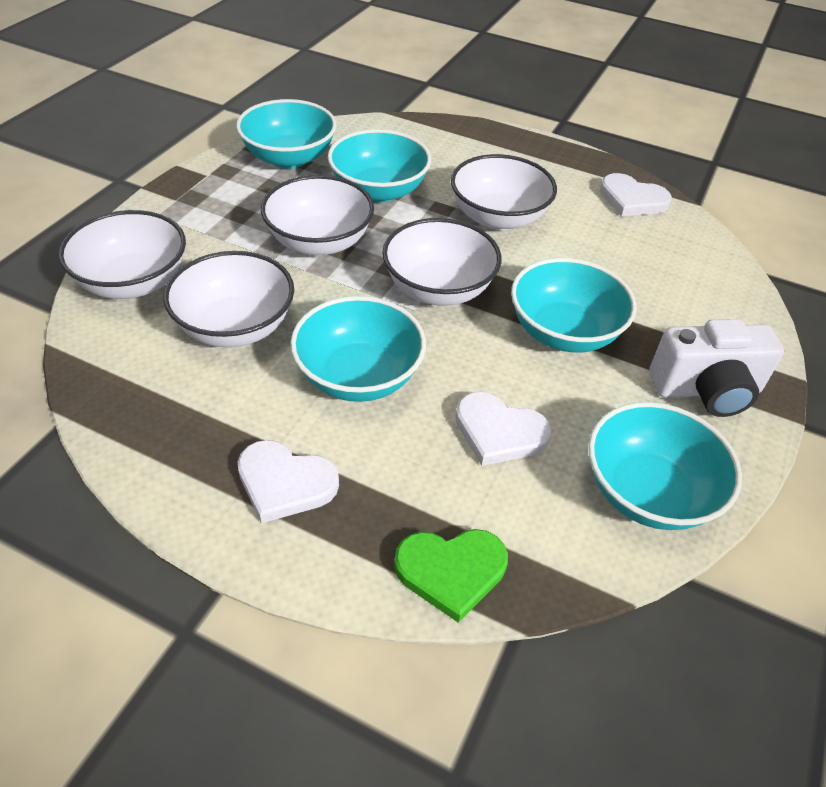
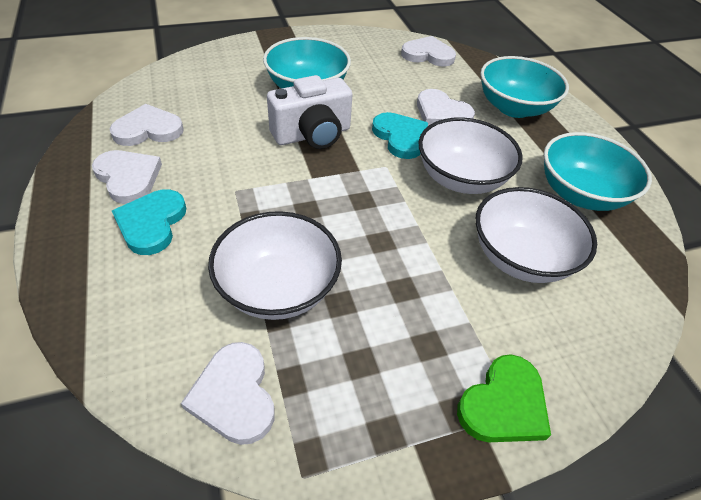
turquoise bowl: 5 -> 3
turquoise heart: 0 -> 2
white bowl: 5 -> 3
white heart: 3 -> 5

